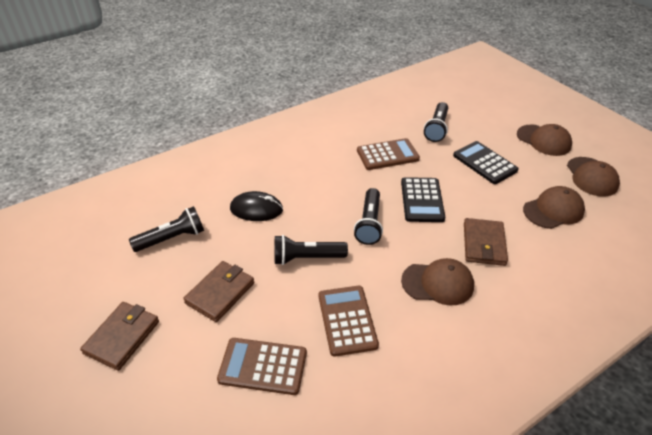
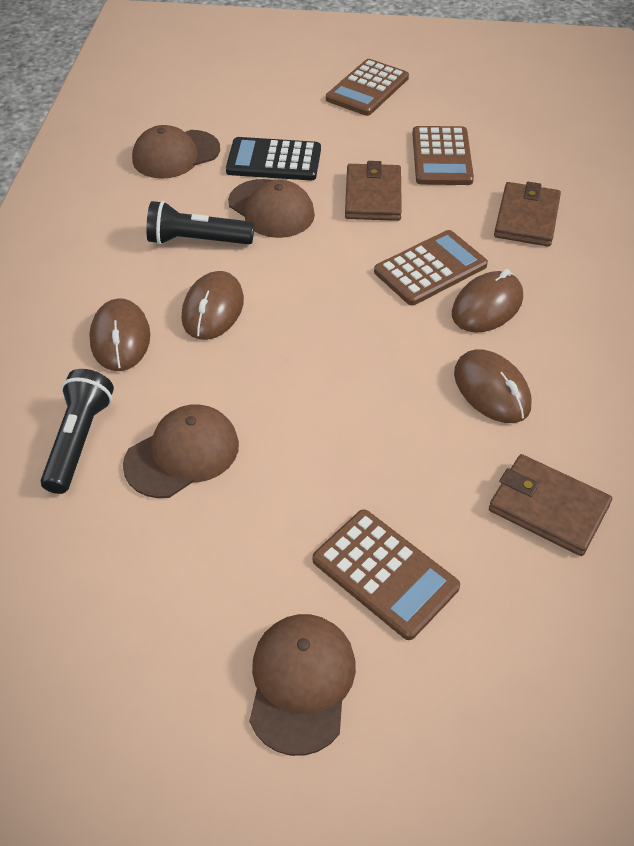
black calculator: 2 -> 1
black flashlight: 4 -> 2
black mouse: 1 -> 0
brown calculator: 3 -> 4
brown mouse: 0 -> 4

